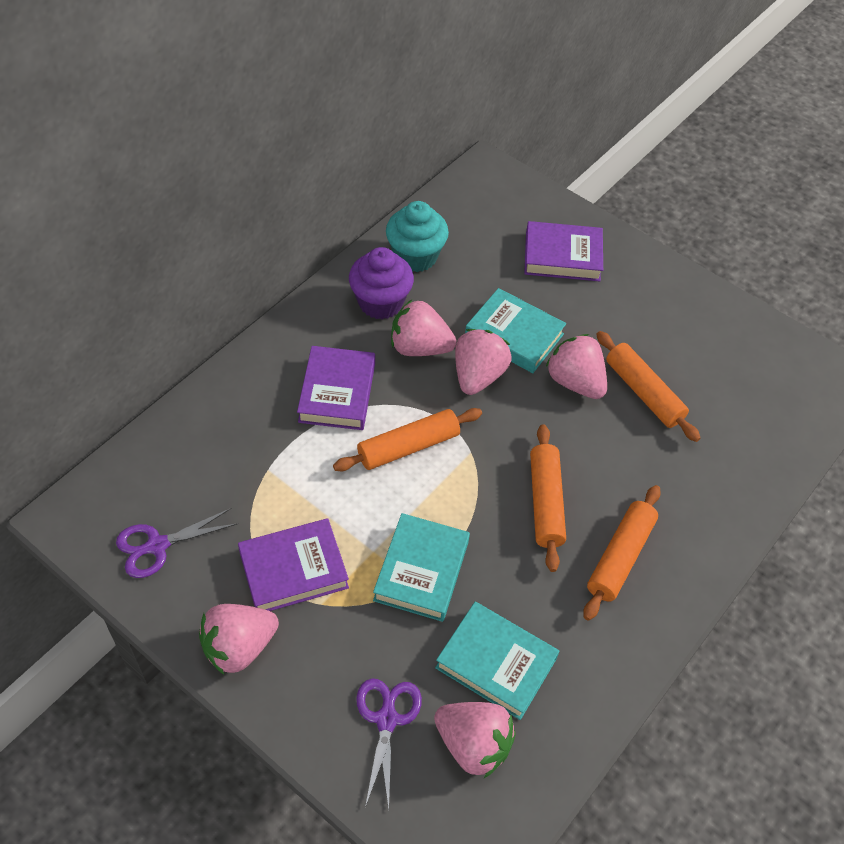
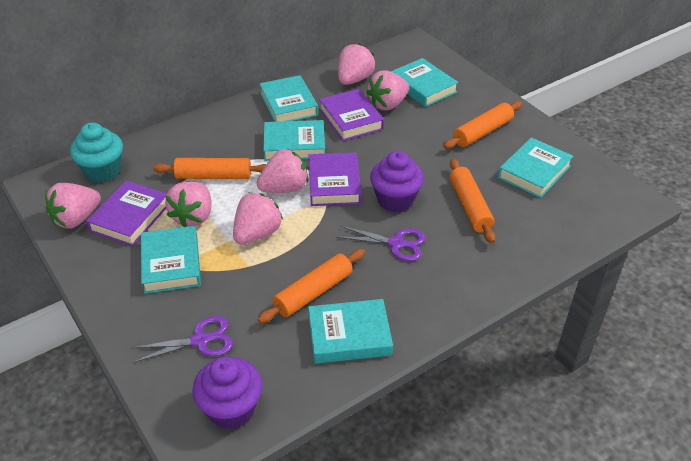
pink strawberry: 5 -> 6
purple cupcake: 1 -> 2
turquoise book: 3 -> 6

